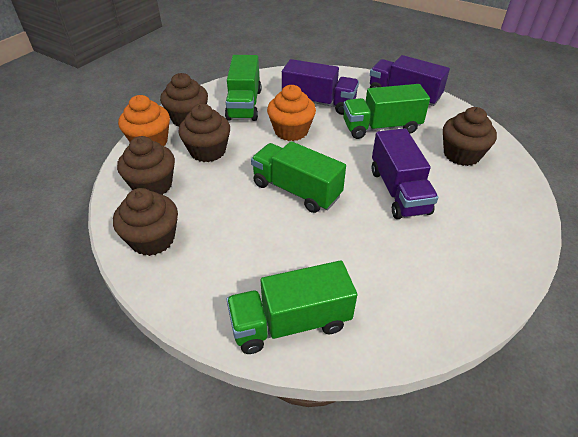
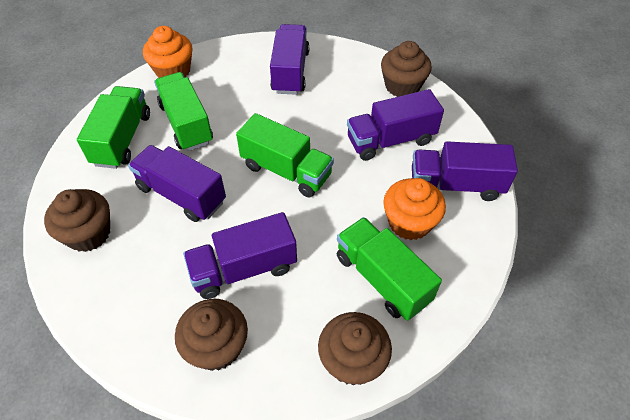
brown cupcake: 5 -> 4
purple truck: 3 -> 5

